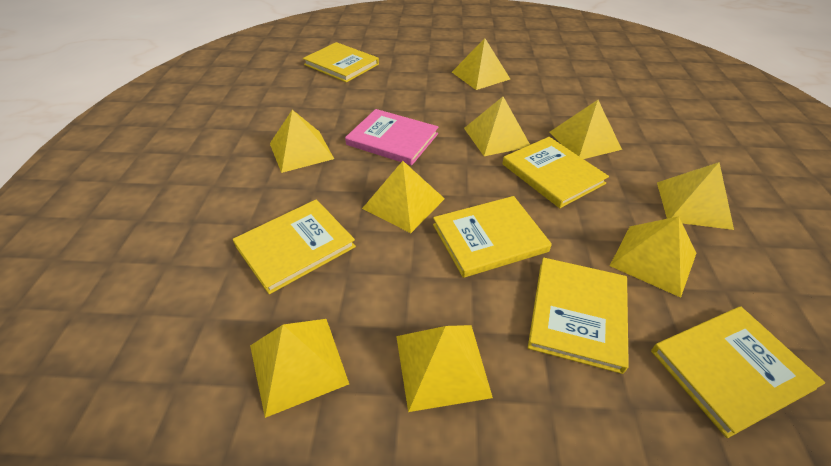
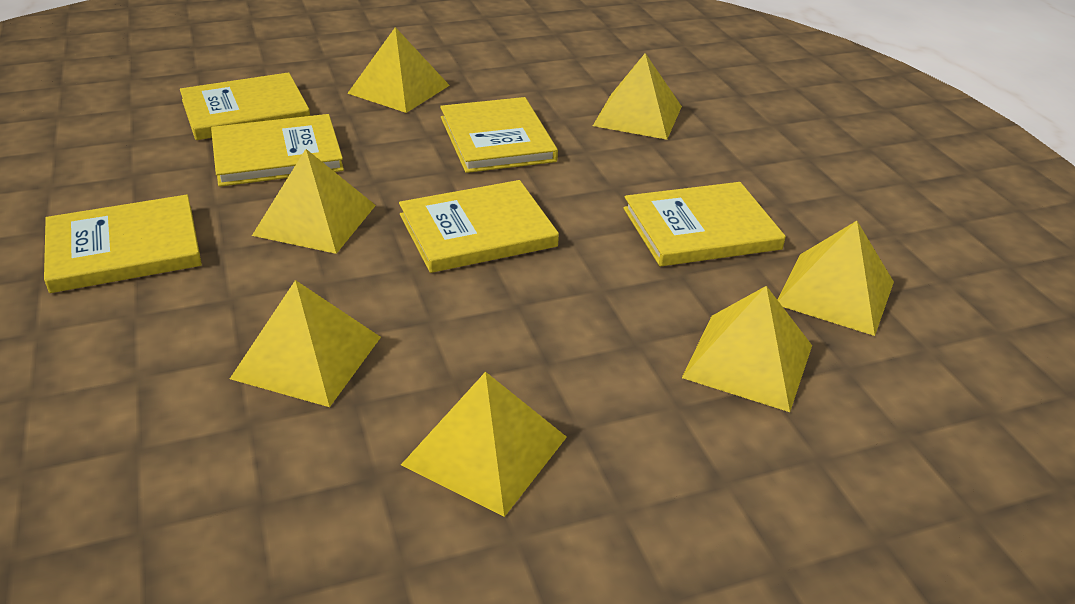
pink book: 1 -> 0
yellow pyramid: 9 -> 7

